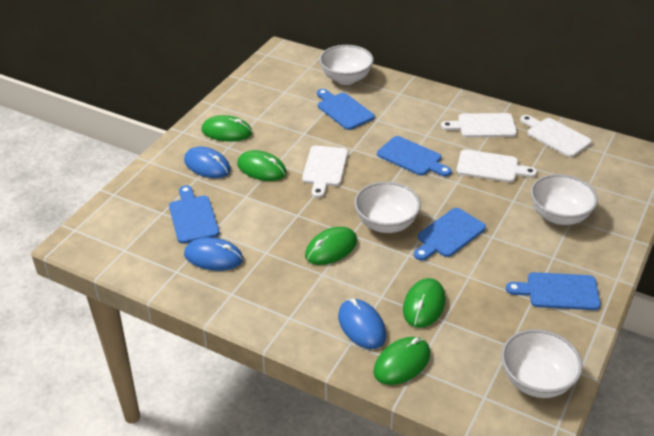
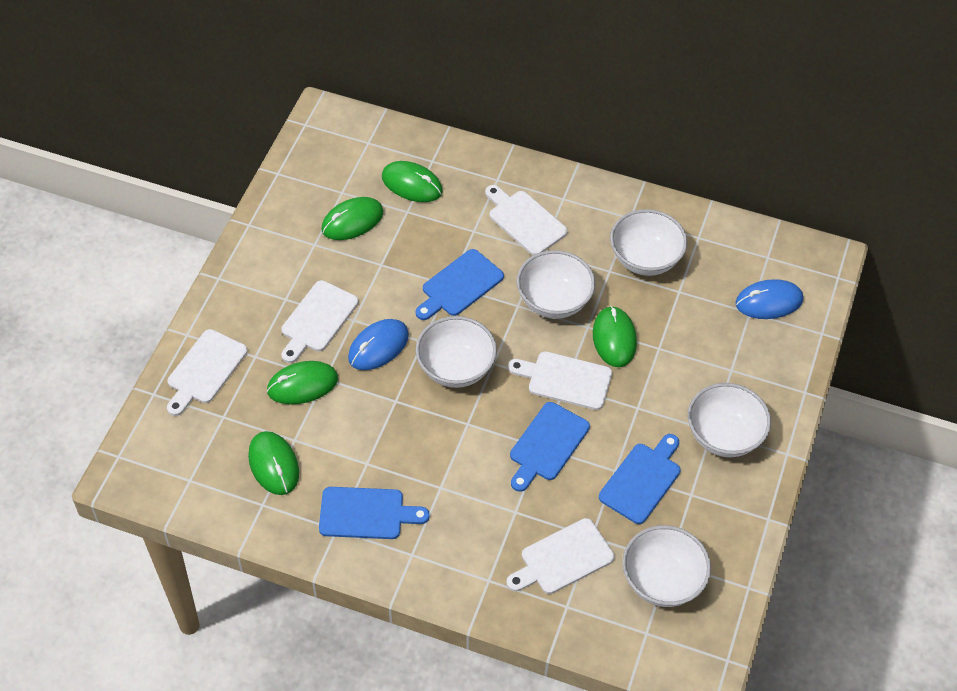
blue cutting board: 5 -> 4
blue mouse: 3 -> 2
white bowl: 4 -> 5
white cutting board: 4 -> 5

